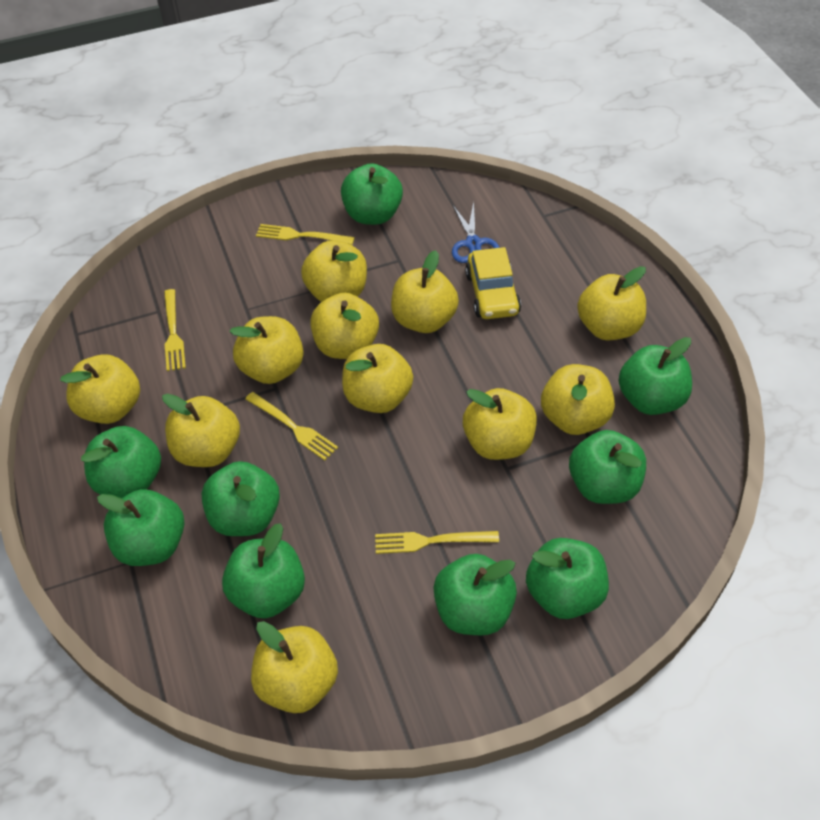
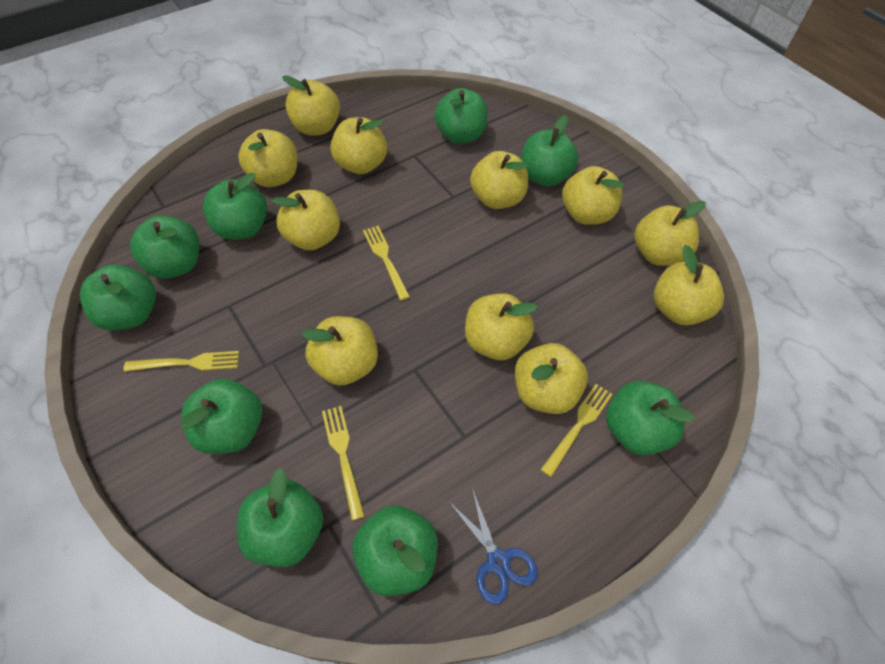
yellow car: 1 -> 0

